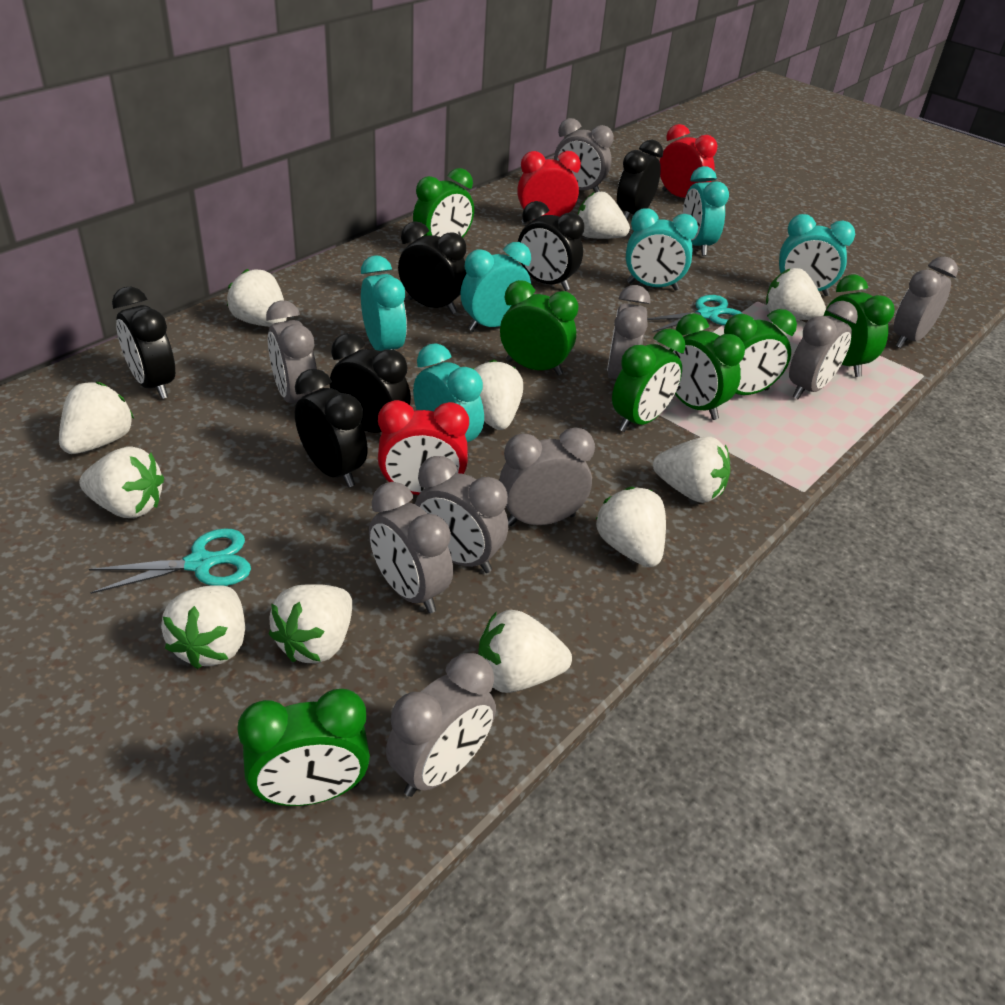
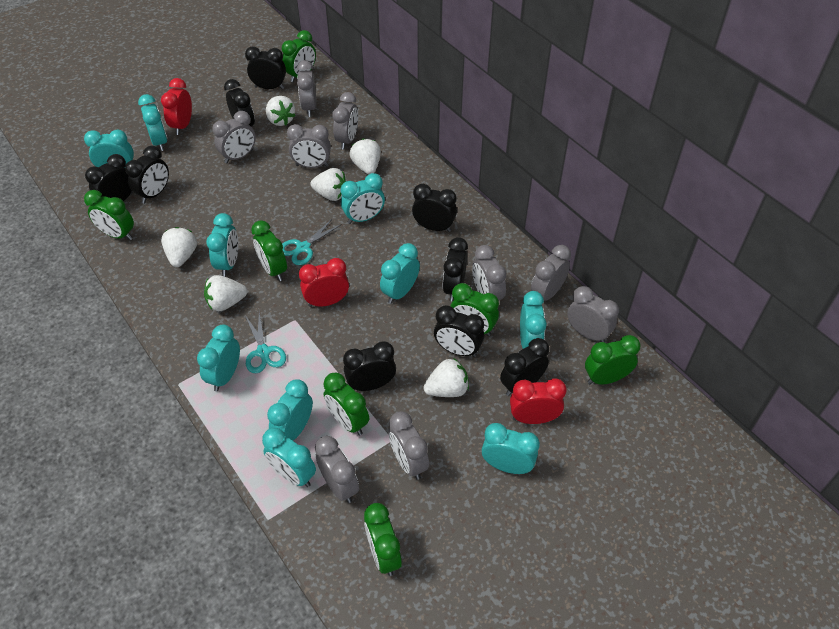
black clock: 6 -> 9
turquoise clock: 6 -> 10
white strawberry: 11 -> 6

